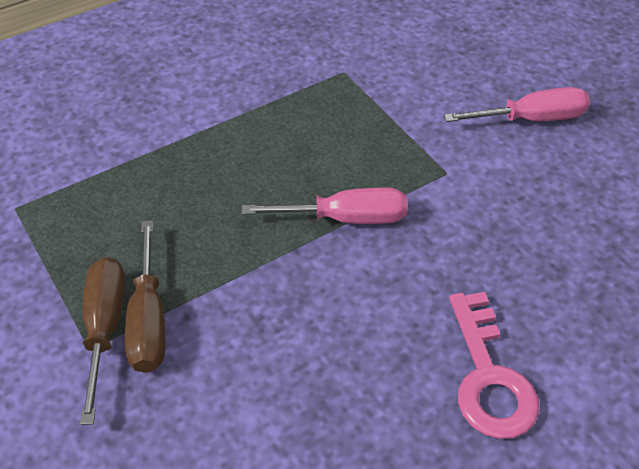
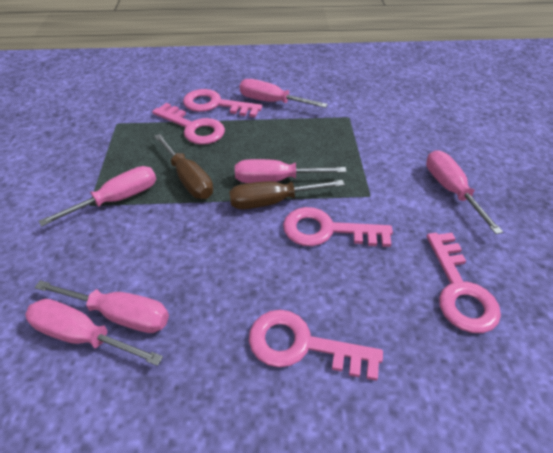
pink key: 1 -> 5
pink screwdriver: 2 -> 6

